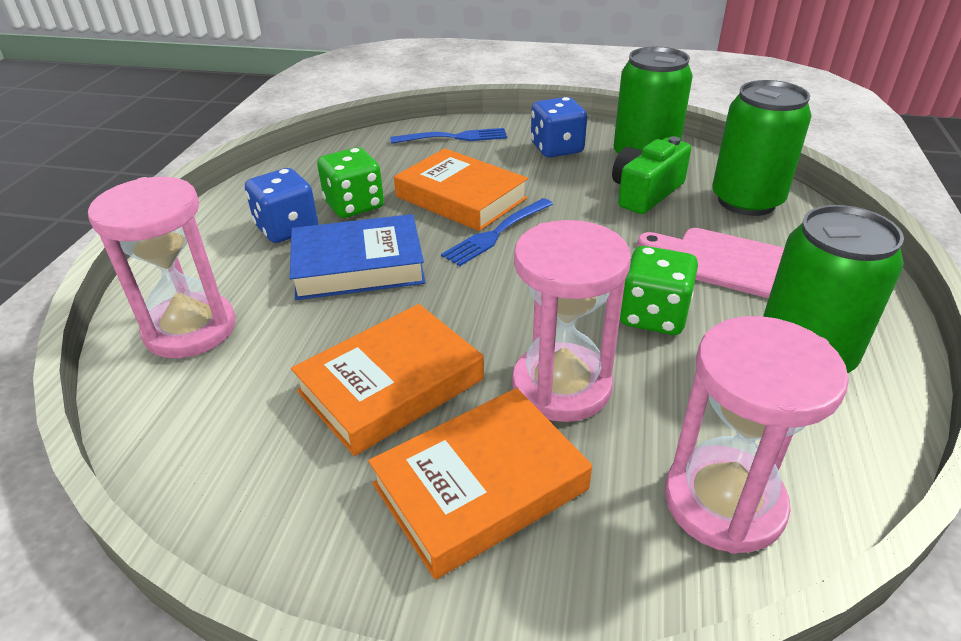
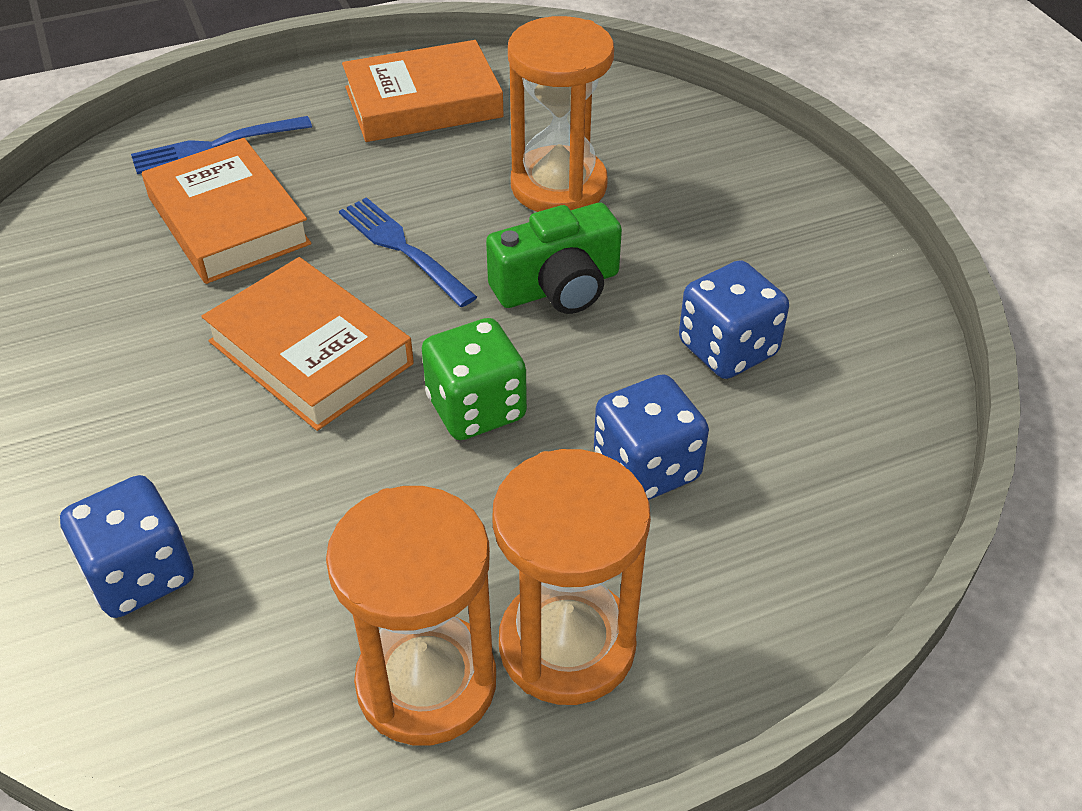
blue book: 1 -> 0
blue dice: 2 -> 3
green can: 3 -> 0
green dice: 2 -> 1
orange hourglass: 0 -> 3
pink cutting board: 1 -> 0
pink hourglass: 3 -> 0

